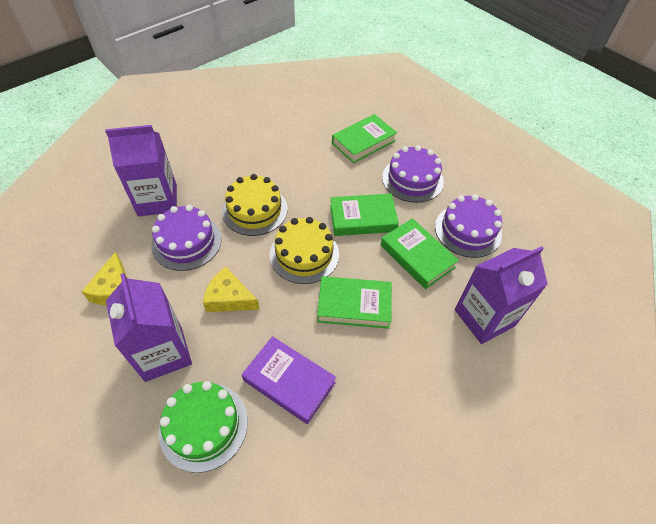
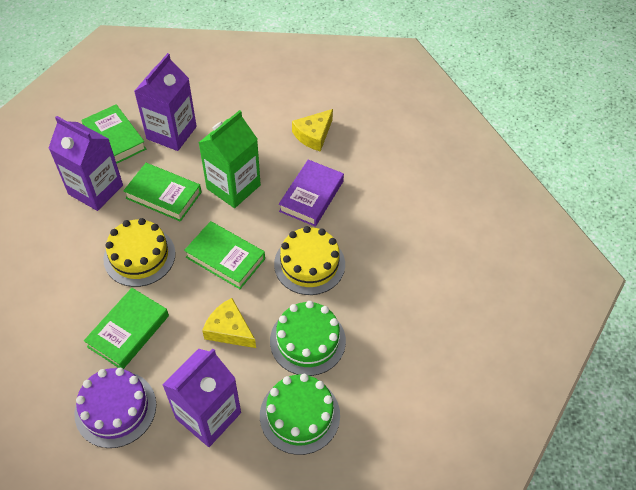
green cake: 1 -> 2
green carton: 0 -> 1
purple cake: 3 -> 1

